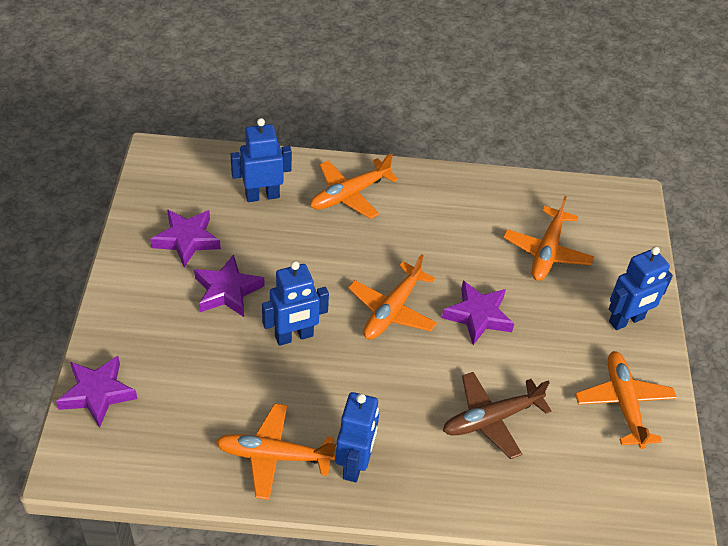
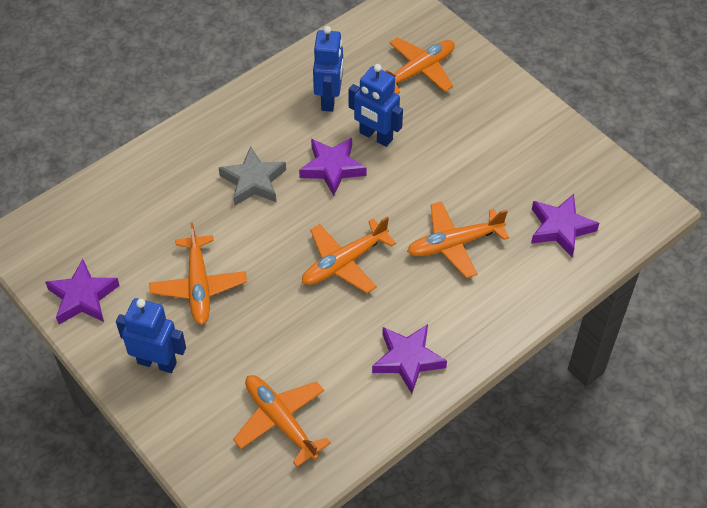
blue robot: 4 -> 3
brown plane: 1 -> 0
grey star: 0 -> 1

